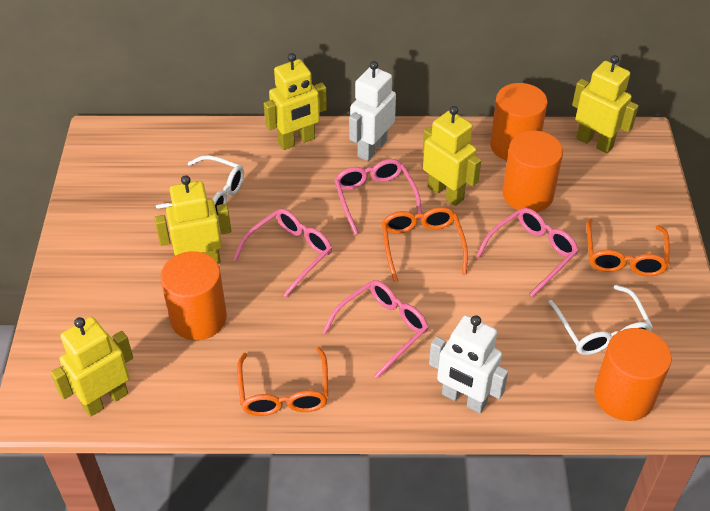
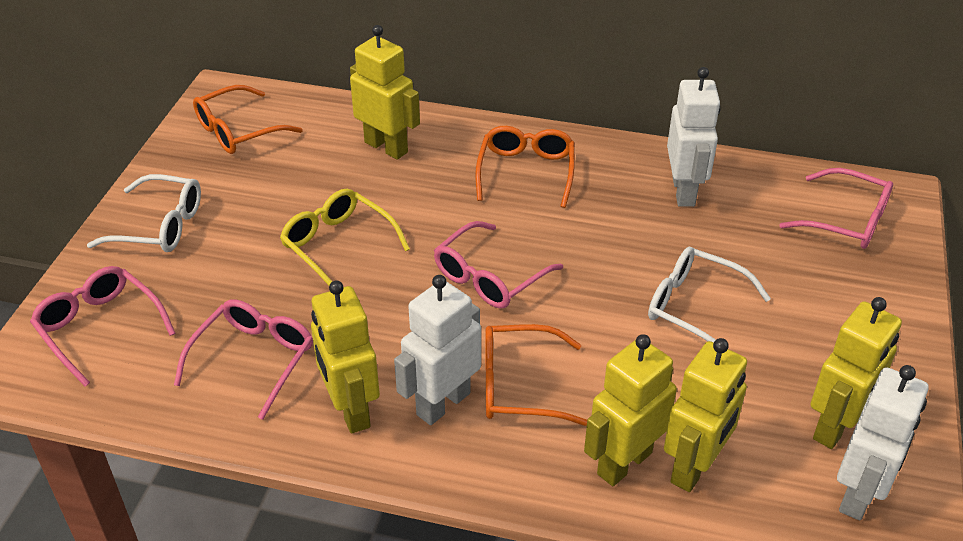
orange cylinder: 4 -> 0
white robot: 2 -> 3
yellow glasses: 0 -> 1

